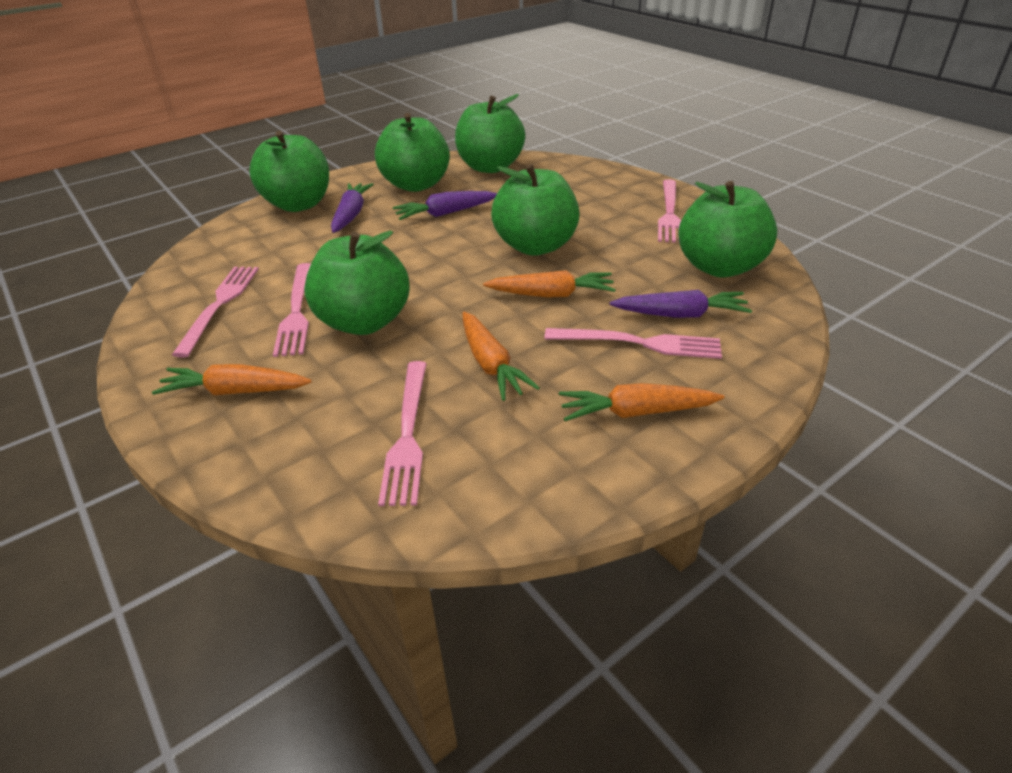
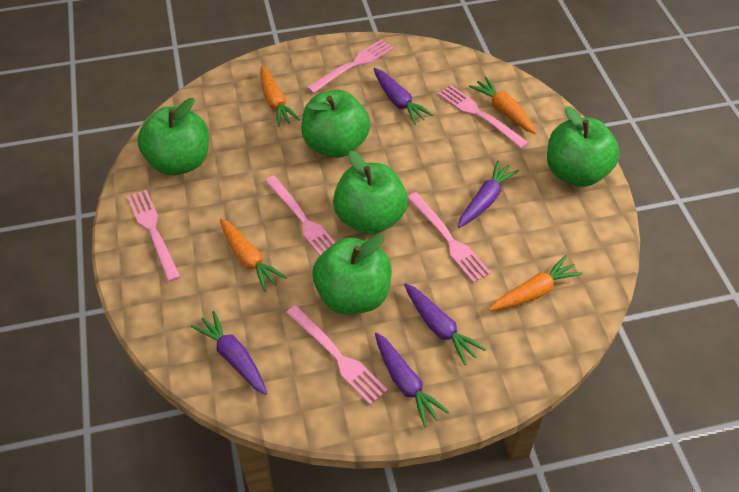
green apple: 6 -> 5
pink fork: 5 -> 6
purple carrot: 3 -> 5

